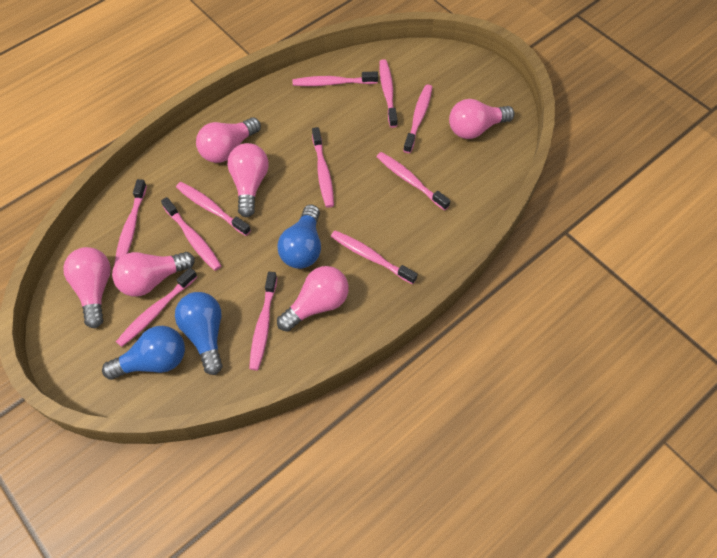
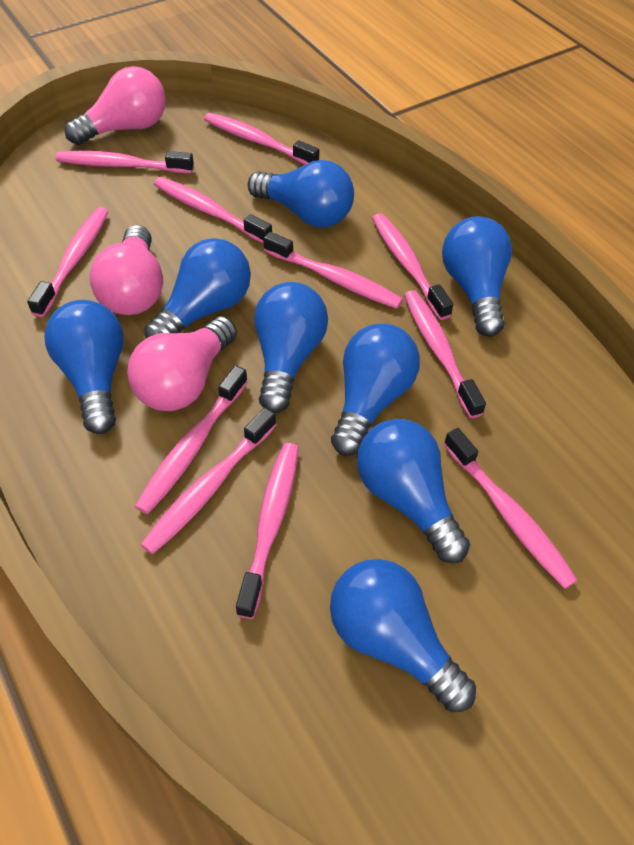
blue light bulb: 3 -> 8
pink light bulb: 6 -> 3

